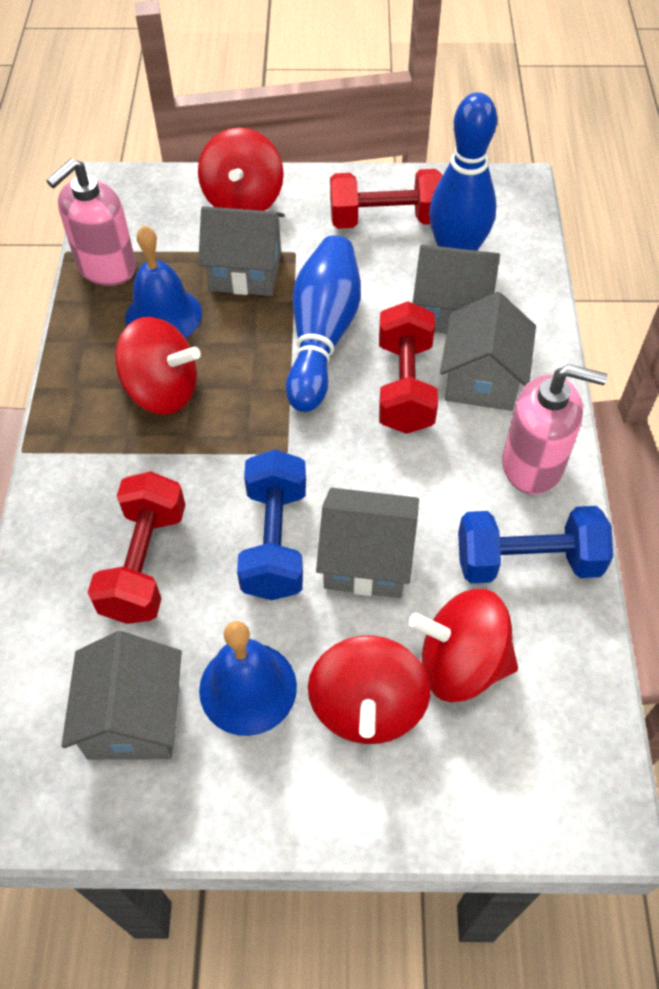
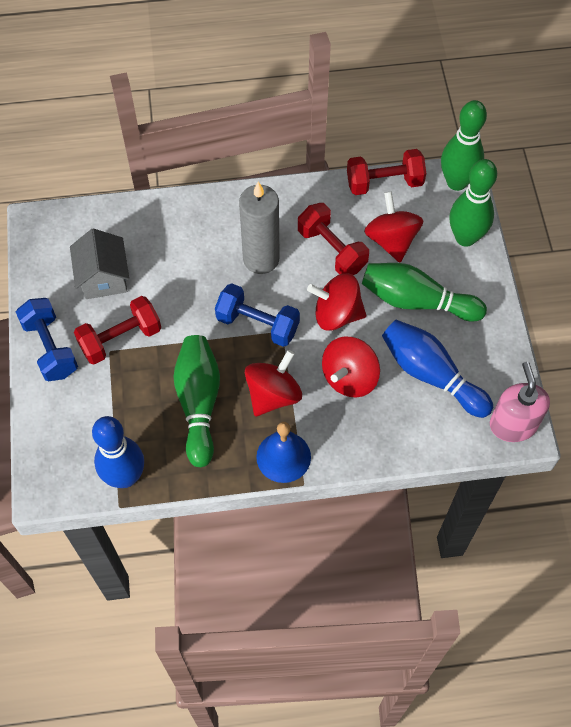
blue bell: 2 -> 1
green bowling pin: 0 -> 4
grey candle: 0 -> 1
grey house: 5 -> 1
pink soap dispenser: 2 -> 1

